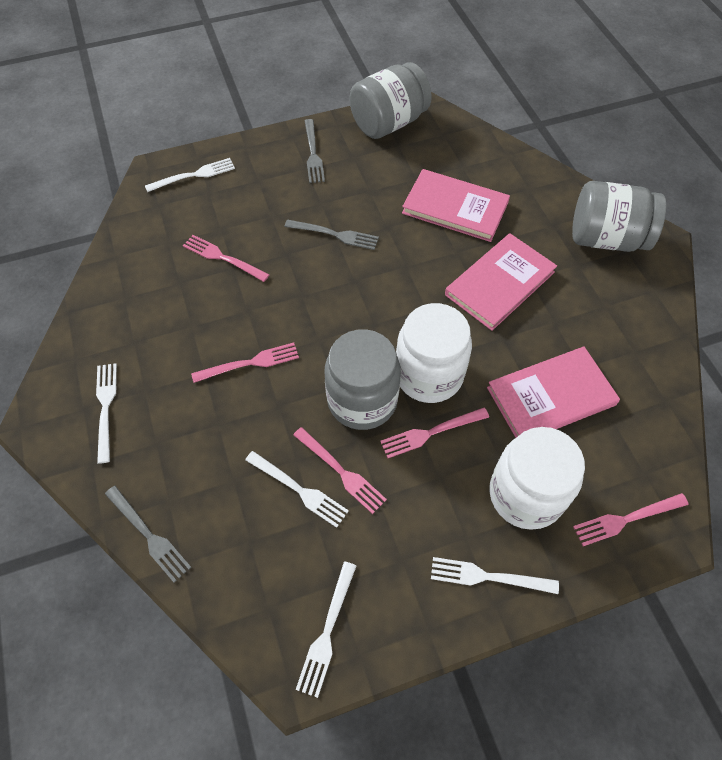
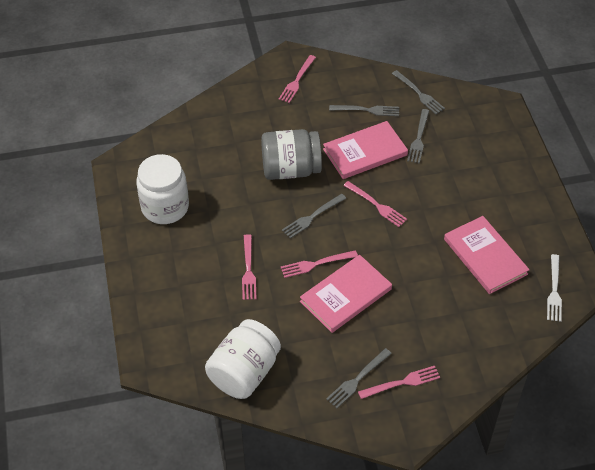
grey fork: 3 -> 5
grey jar: 3 -> 1
white fork: 5 -> 1

